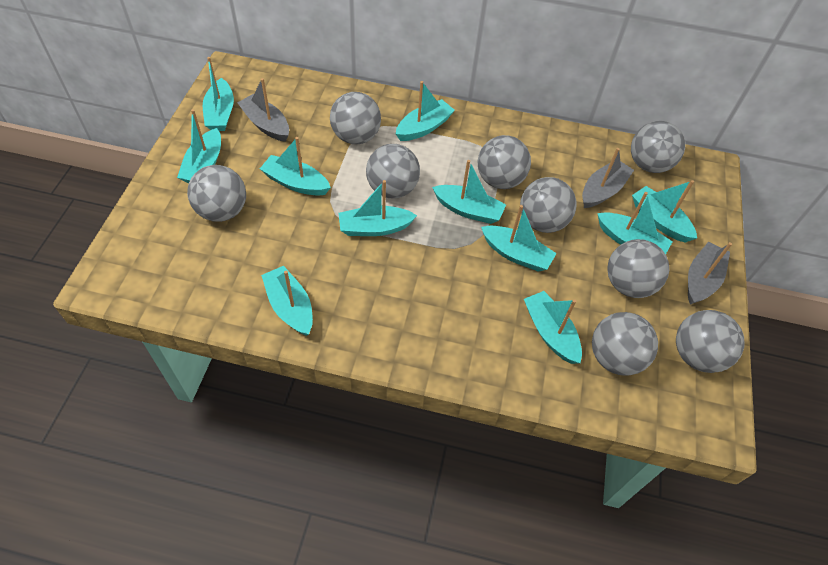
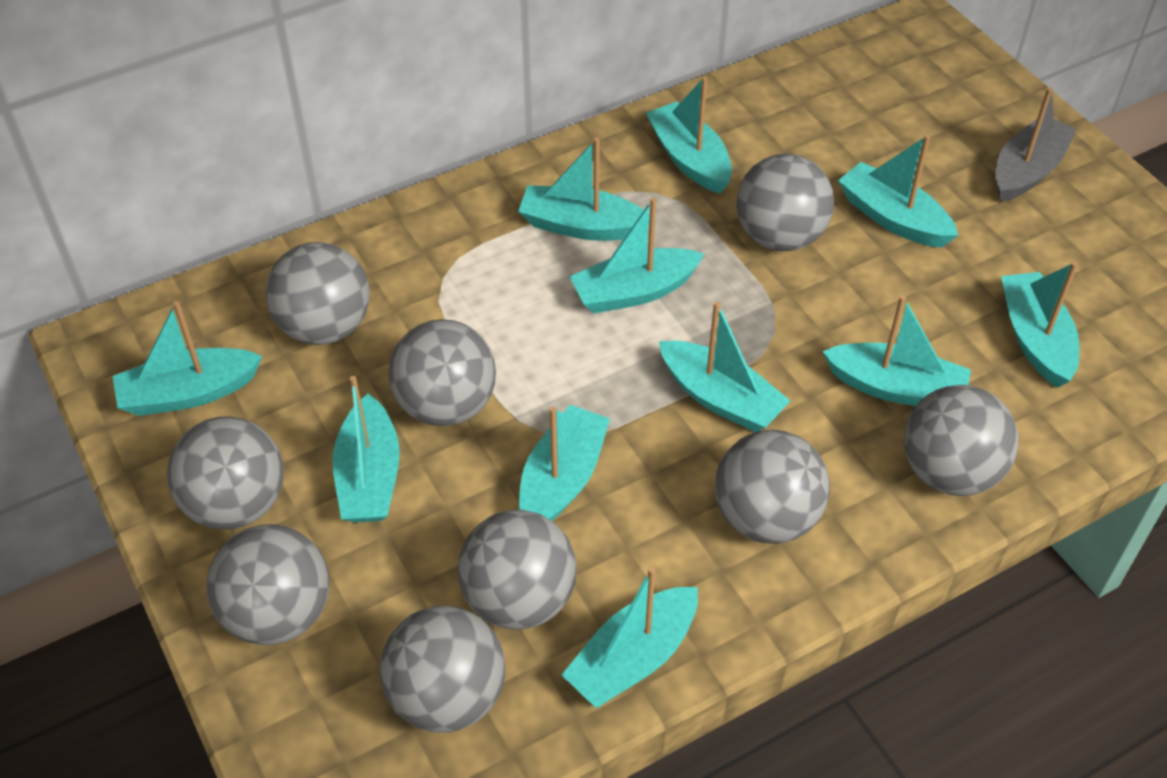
grey boat: 3 -> 1

